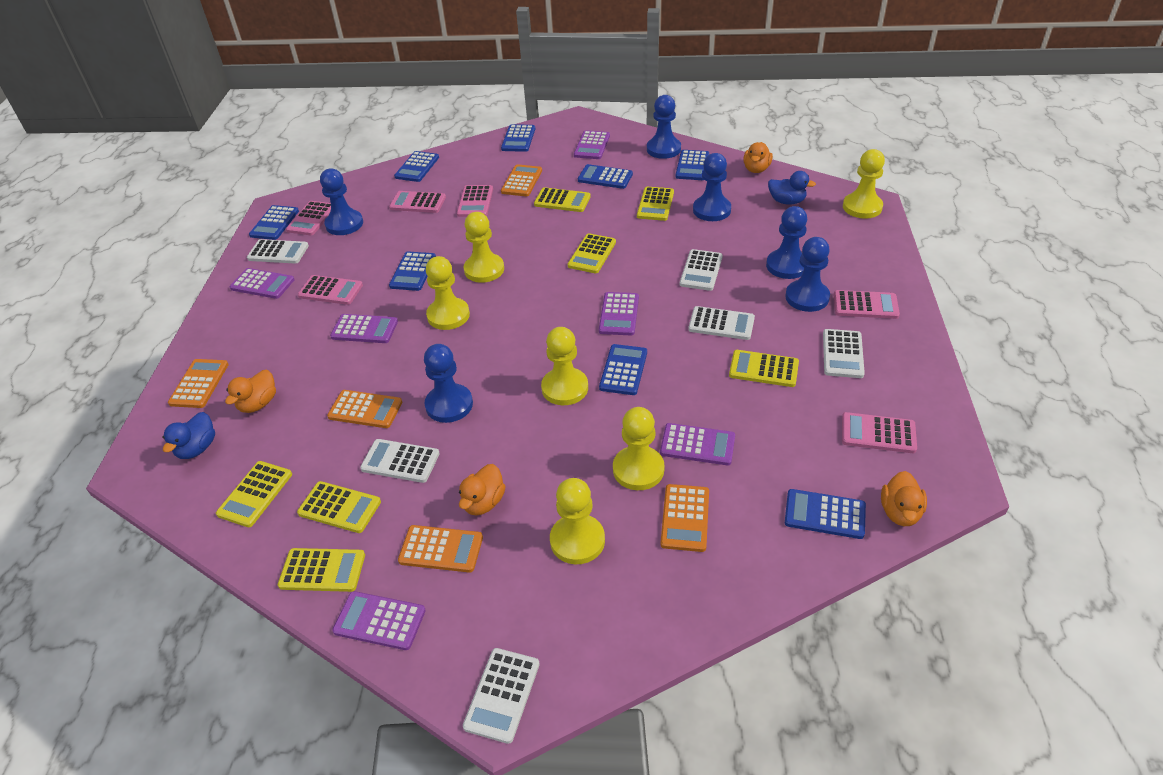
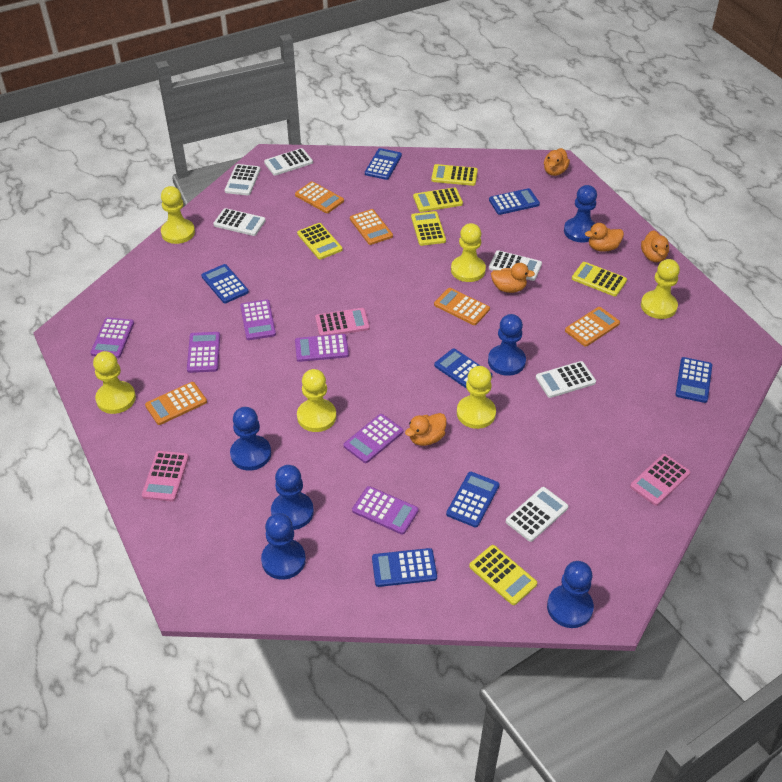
blue calculator: 8 -> 7
blue duck: 2 -> 0
orange duck: 4 -> 5
pink calculator: 6 -> 3
yellow calculator: 7 -> 6

